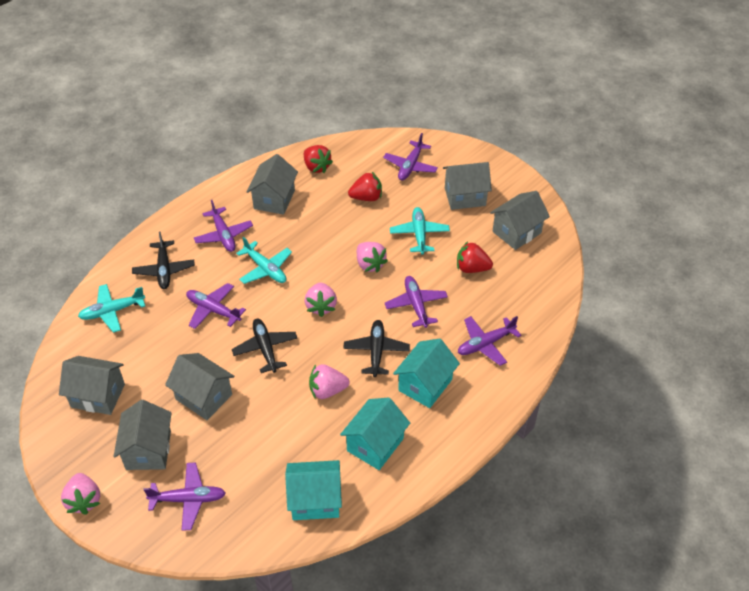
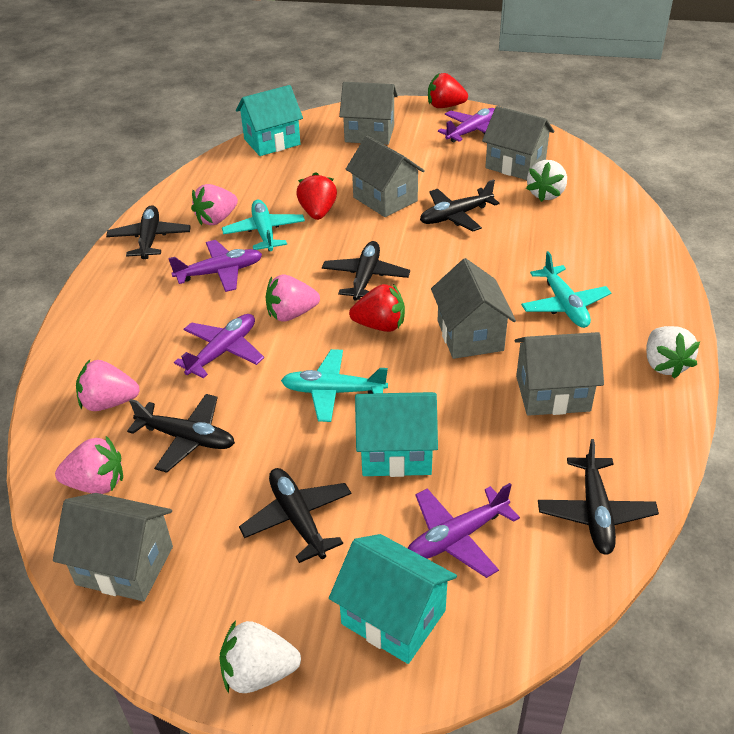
black plane: 3 -> 6
purple plane: 6 -> 4
white strawberry: 0 -> 3

